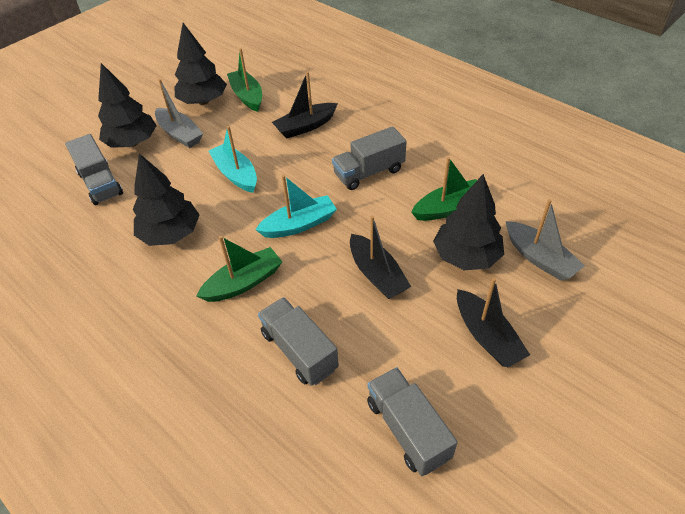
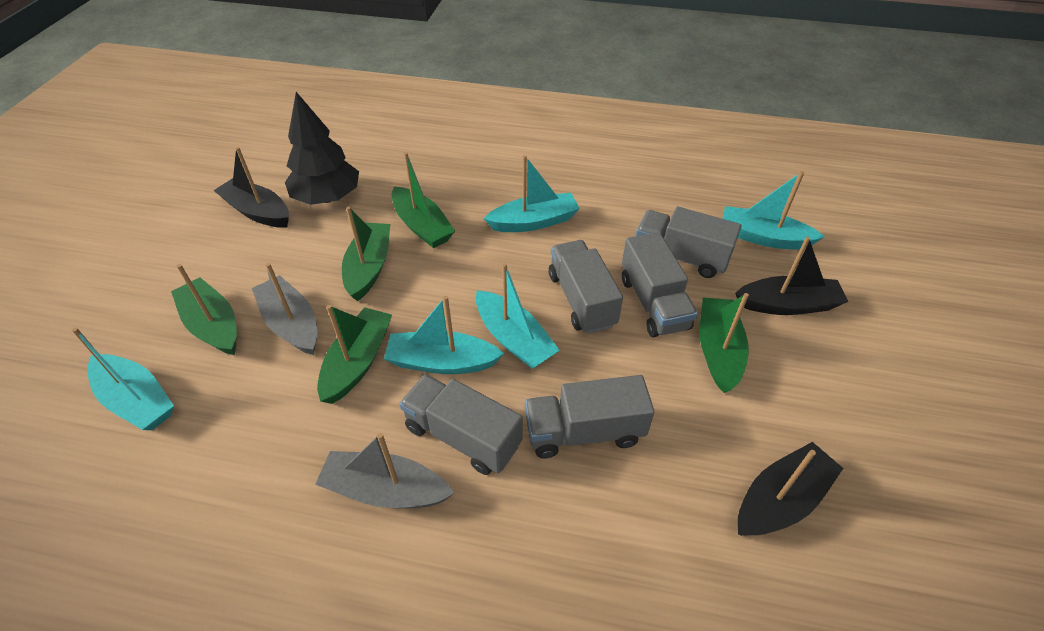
black tree: 4 -> 1
green boat: 3 -> 5
grey truck: 4 -> 5
turquoise boat: 2 -> 5

